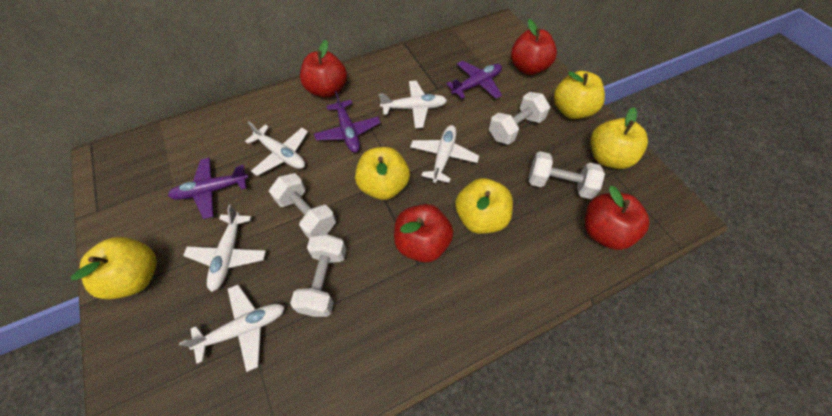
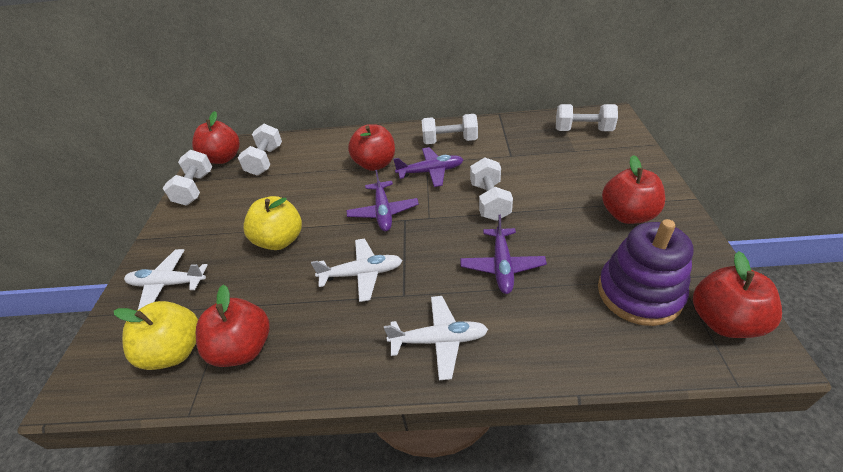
purple stacking toy: 0 -> 1
red apple: 4 -> 5
white dumbbell: 4 -> 5
white plane: 5 -> 3
yellow apple: 5 -> 2

